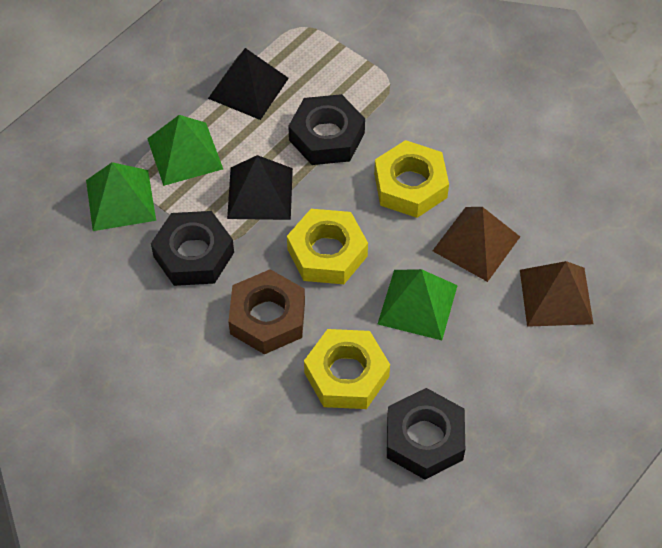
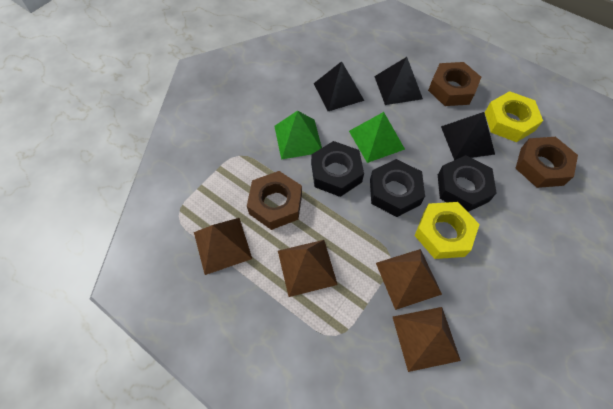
black pyramid: 2 -> 3
brown nut: 1 -> 3
brown pyramid: 2 -> 4
green pyramid: 3 -> 2
yellow nut: 3 -> 2

